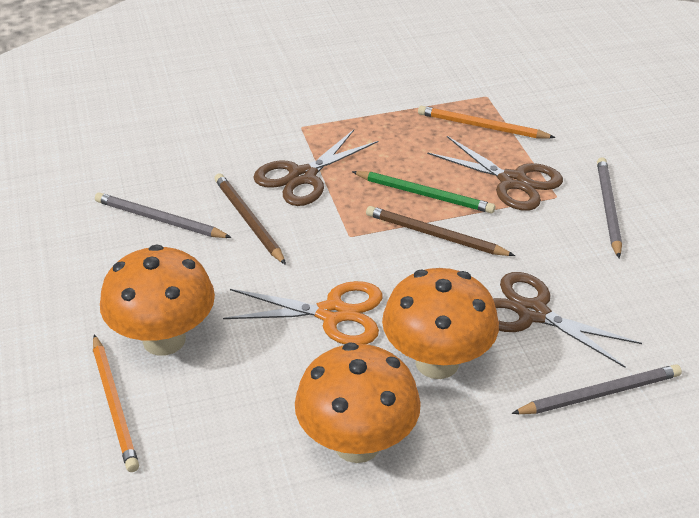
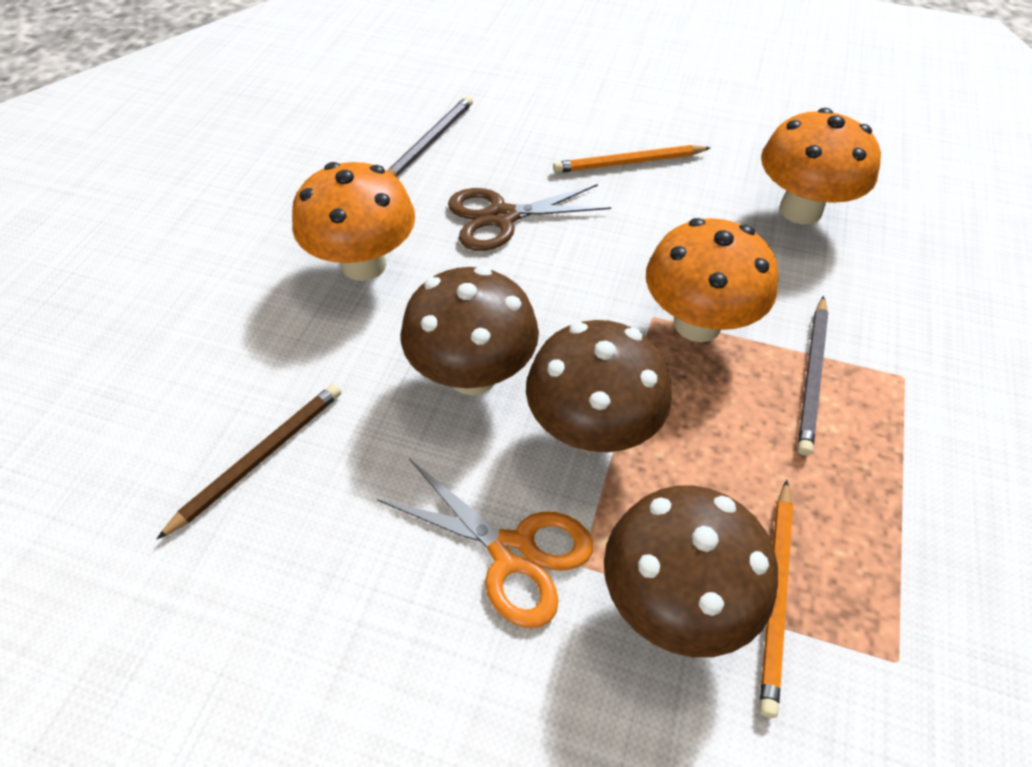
brown mushroom: 0 -> 3
brown pencil: 2 -> 1
brown scissors: 3 -> 1
green pencil: 1 -> 0
grey pencil: 3 -> 2

